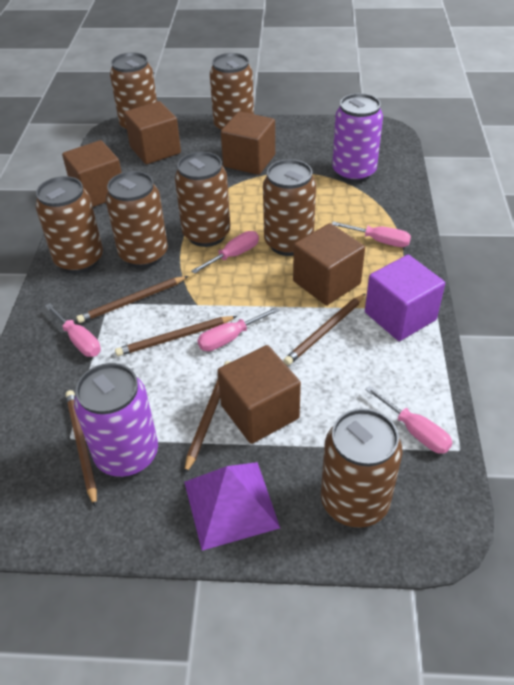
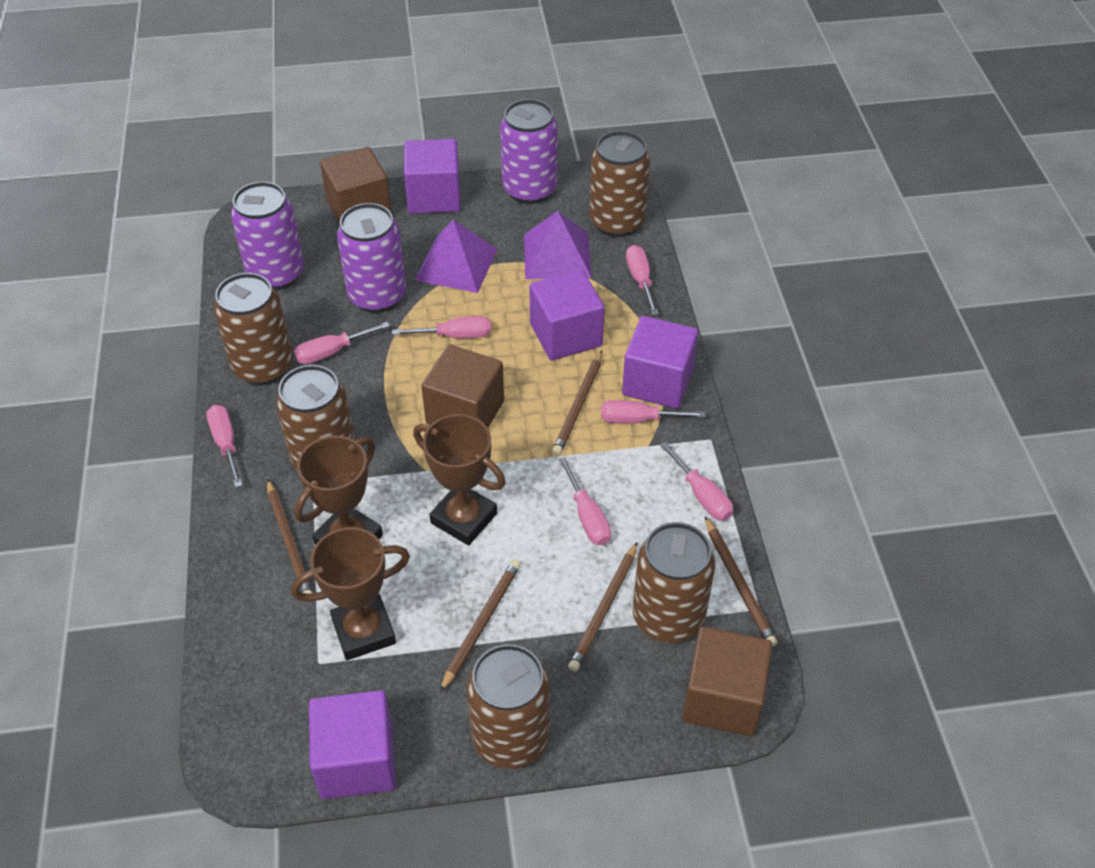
brown can: 7 -> 5
brown cube: 5 -> 3
brown trophy: 0 -> 3
pink screwdriver: 5 -> 7
purple can: 2 -> 3
purple cube: 1 -> 4
purple pyramid: 1 -> 2

